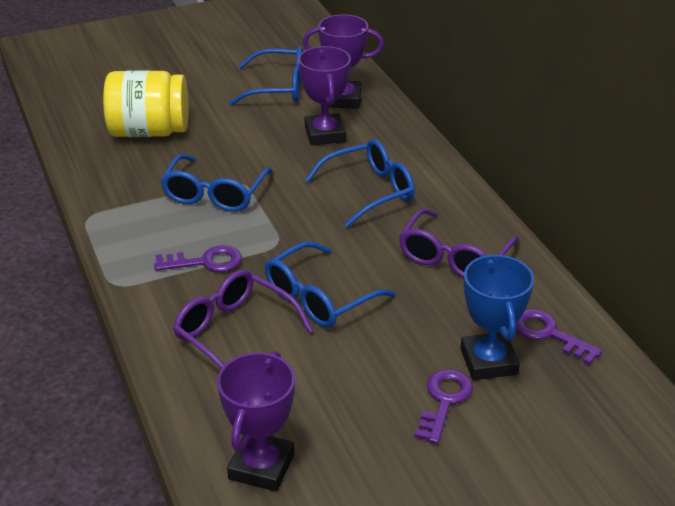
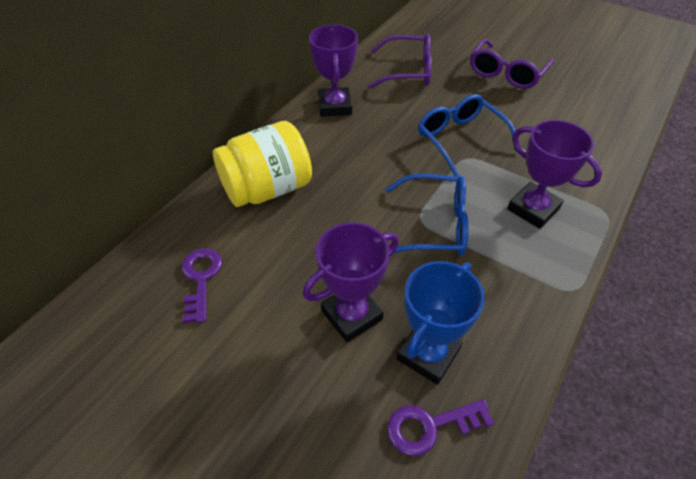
blue glasses: 4 -> 2
purple key: 3 -> 2

